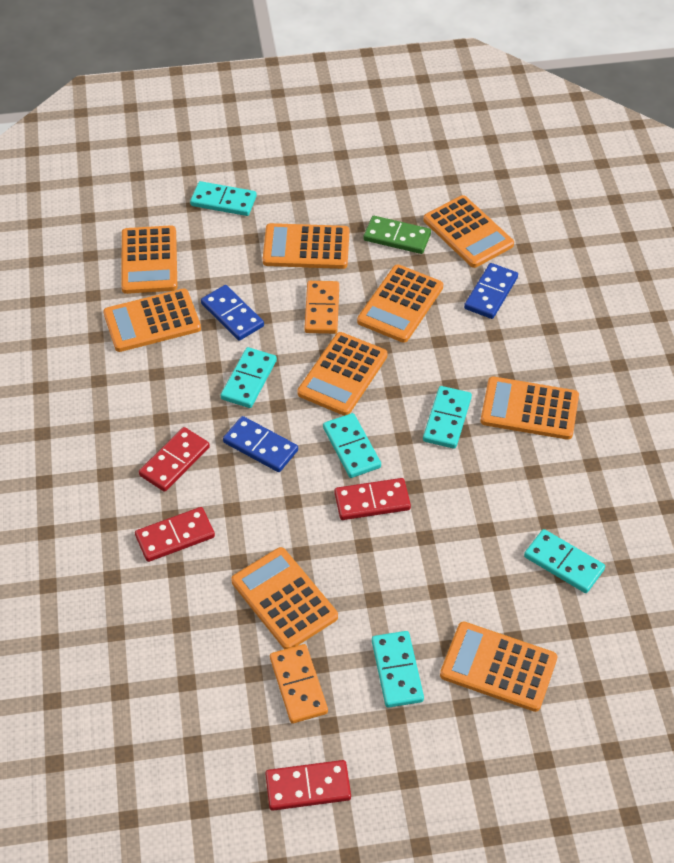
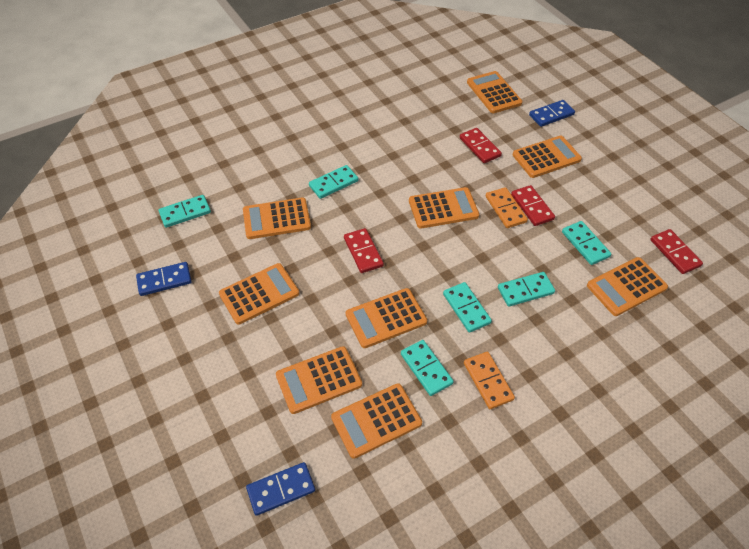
green domino: 1 -> 0

